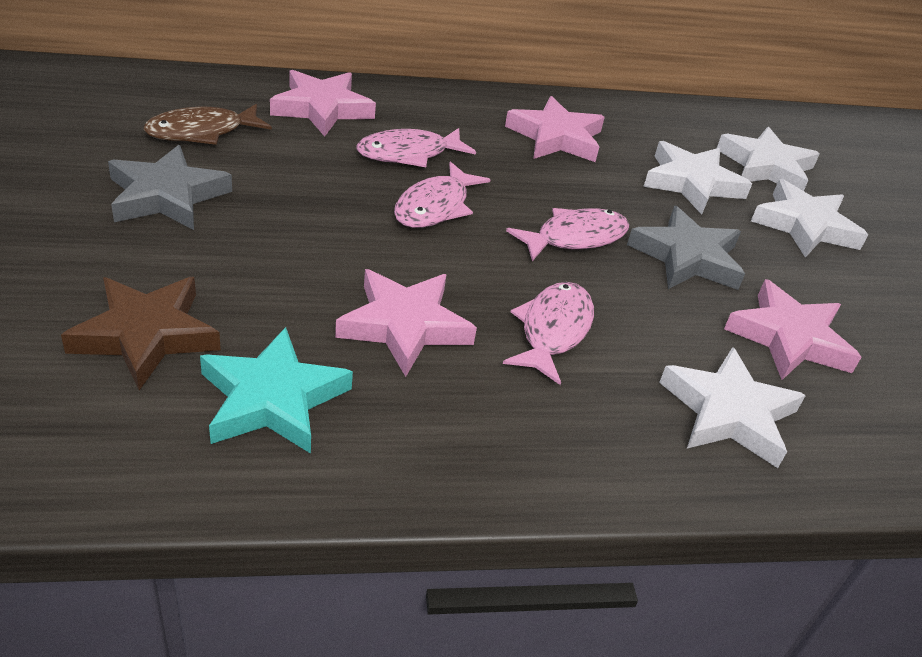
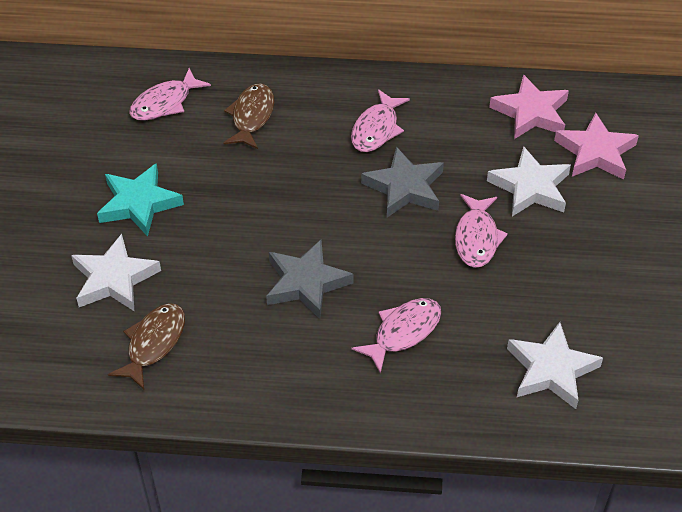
brown fish: 1 -> 2
brown star: 1 -> 0
pink star: 4 -> 2
white star: 4 -> 3

